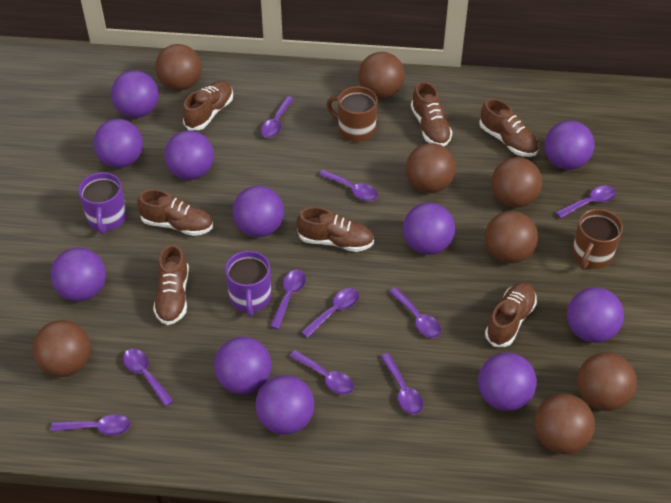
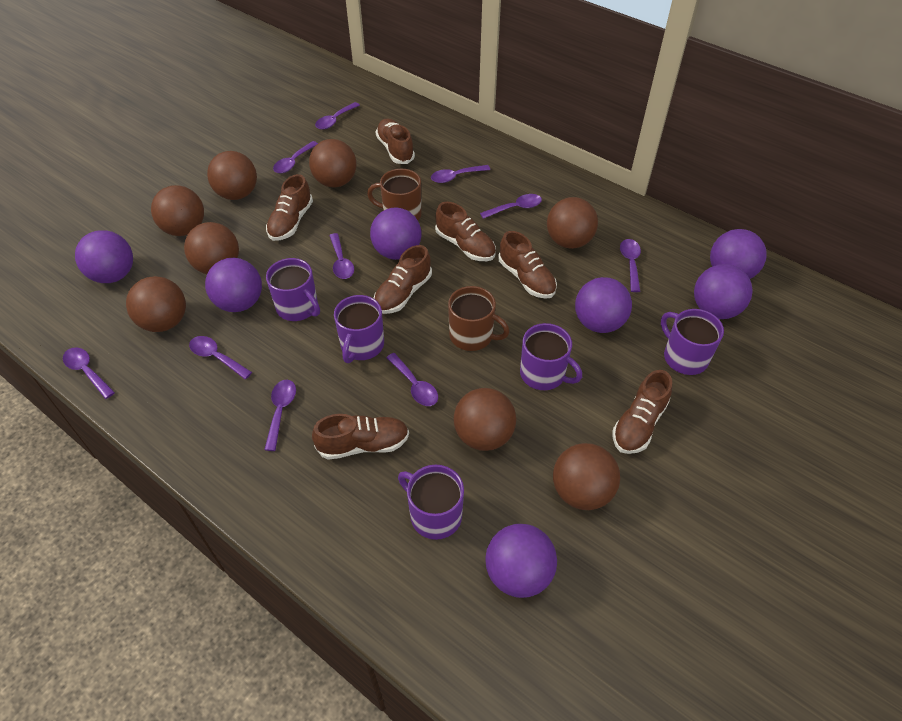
purple ball: 11 -> 7
purple mug: 2 -> 5

